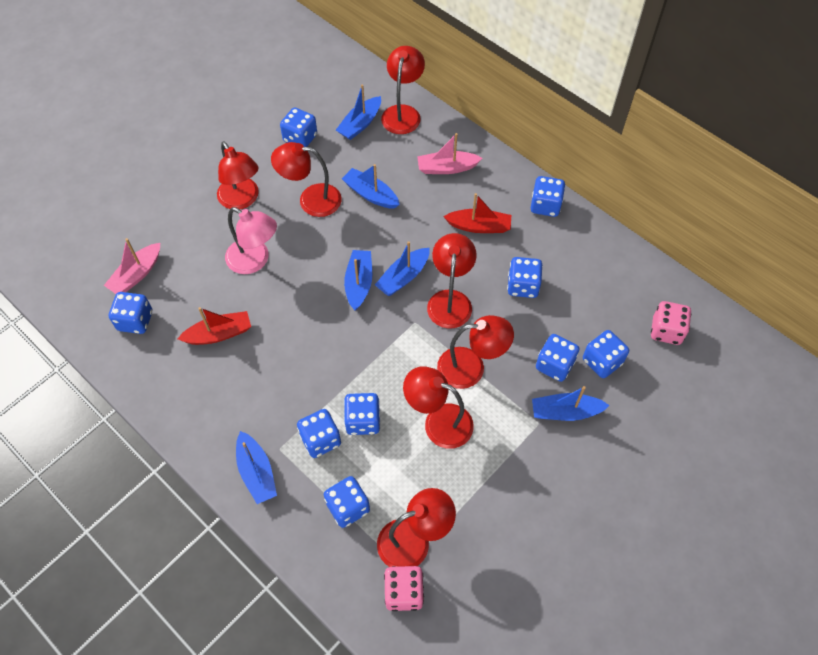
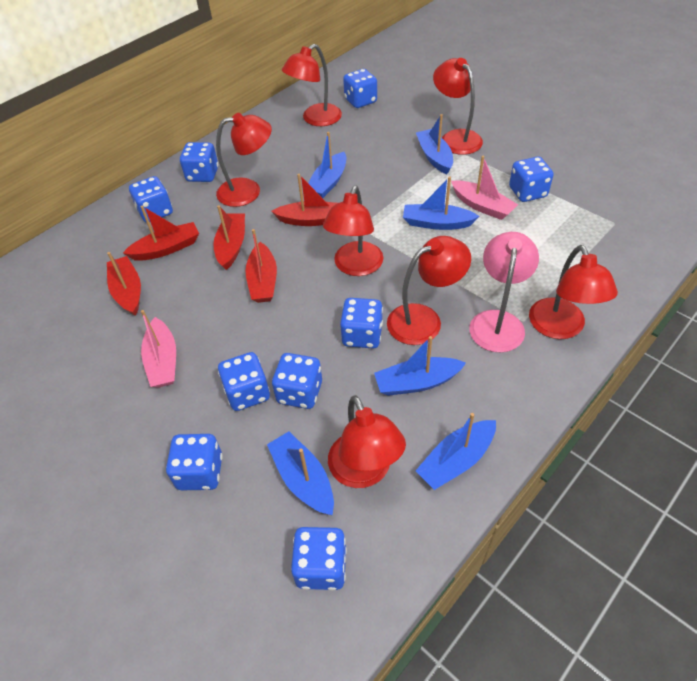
pink dice: 2 -> 0
red boat: 2 -> 5

